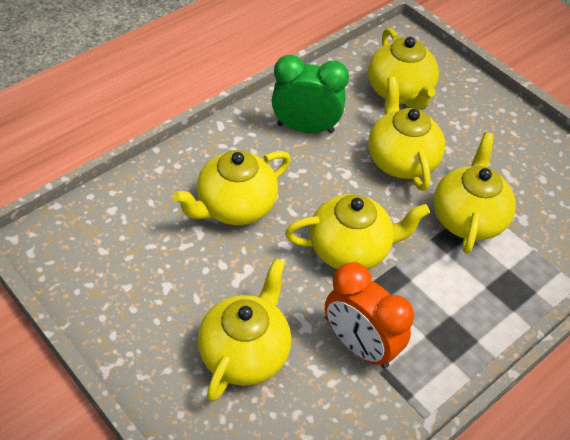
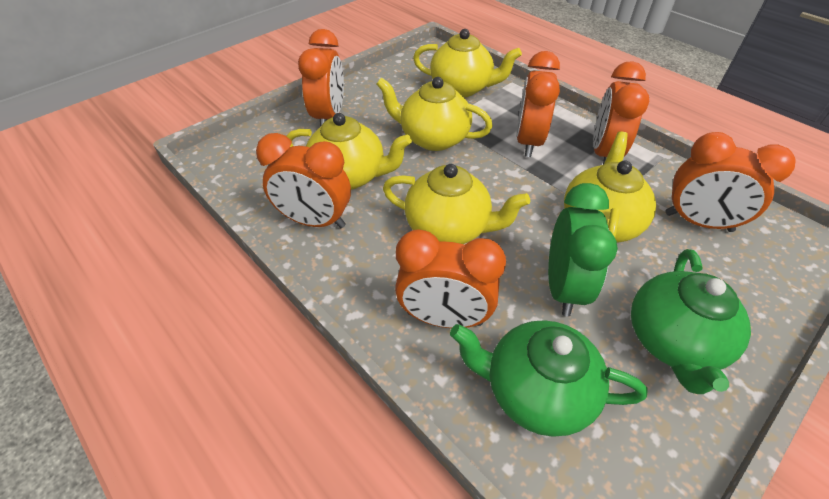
green teapot: 0 -> 2
orange clock: 1 -> 6
yellow teapot: 6 -> 5

